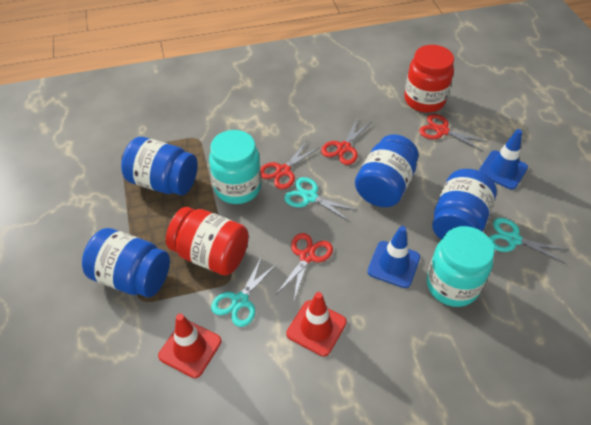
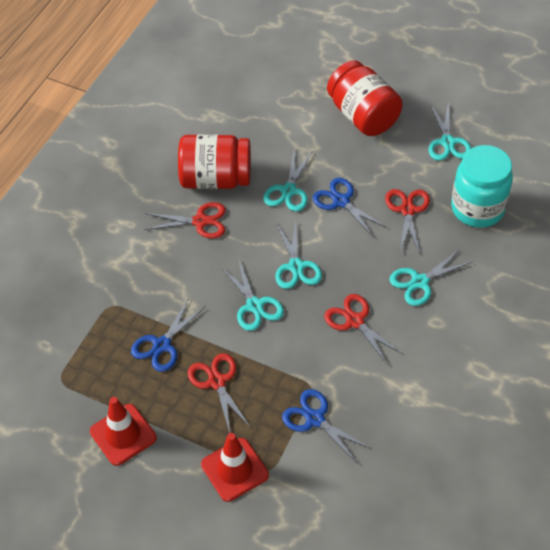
blue jar: 4 -> 0
blue scissors: 0 -> 3
blue traffic cone: 2 -> 0
turquoise jar: 2 -> 1
turquoise scissors: 3 -> 5

